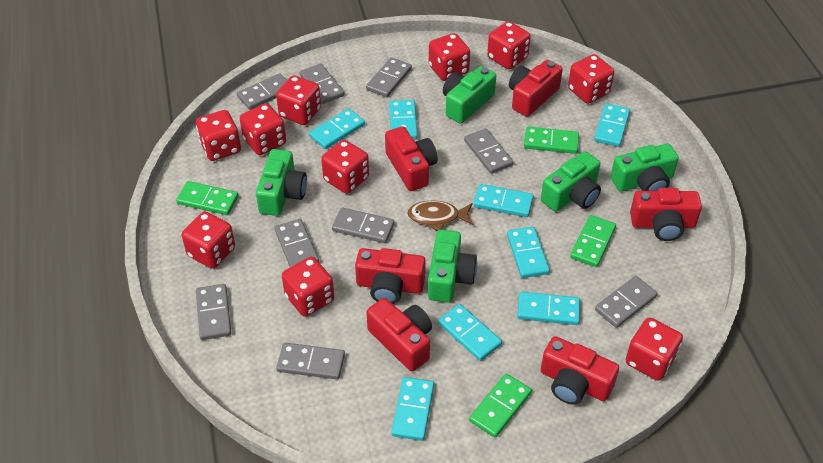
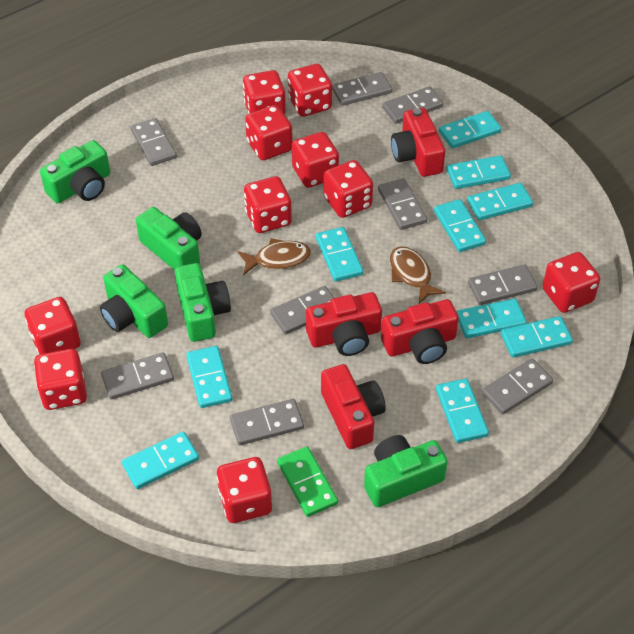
brown fish: 1 -> 2
green domino: 4 -> 1
red camera: 6 -> 4
turquoise domino: 8 -> 10

